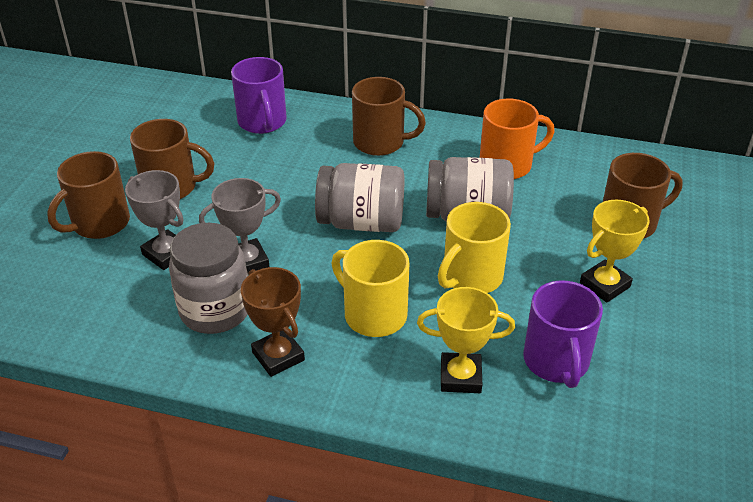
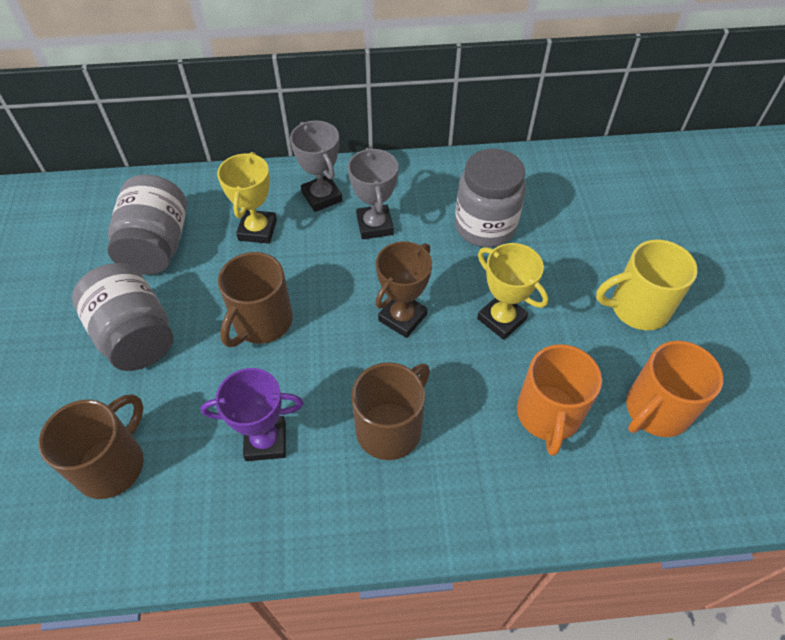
brown mug: 4 -> 3
orange mug: 1 -> 2
purple mug: 2 -> 0
purple trophy: 0 -> 1
yellow mug: 2 -> 1

